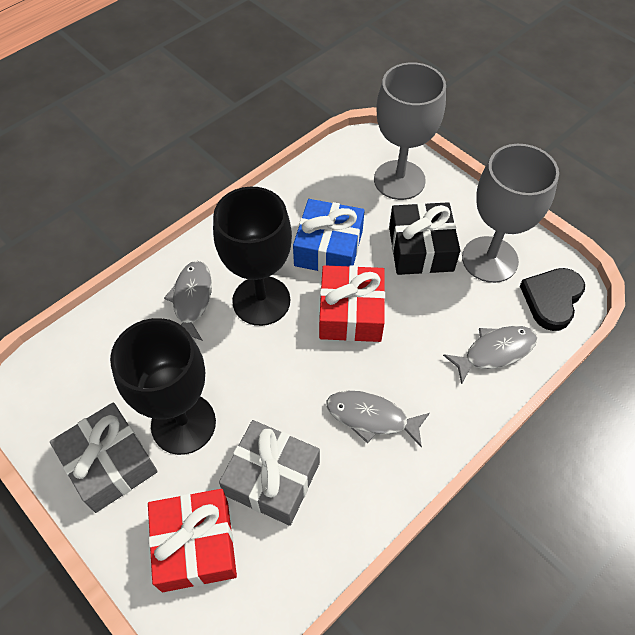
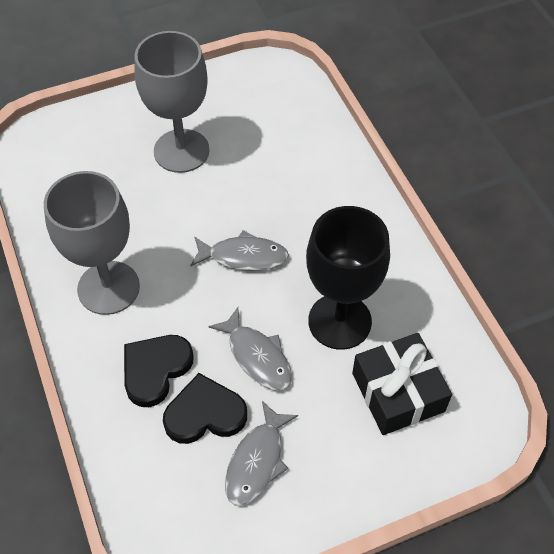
black goblet: 2 -> 1
black heart: 1 -> 2
blue gift: 1 -> 0
grey gift: 2 -> 0
red gift: 2 -> 0

